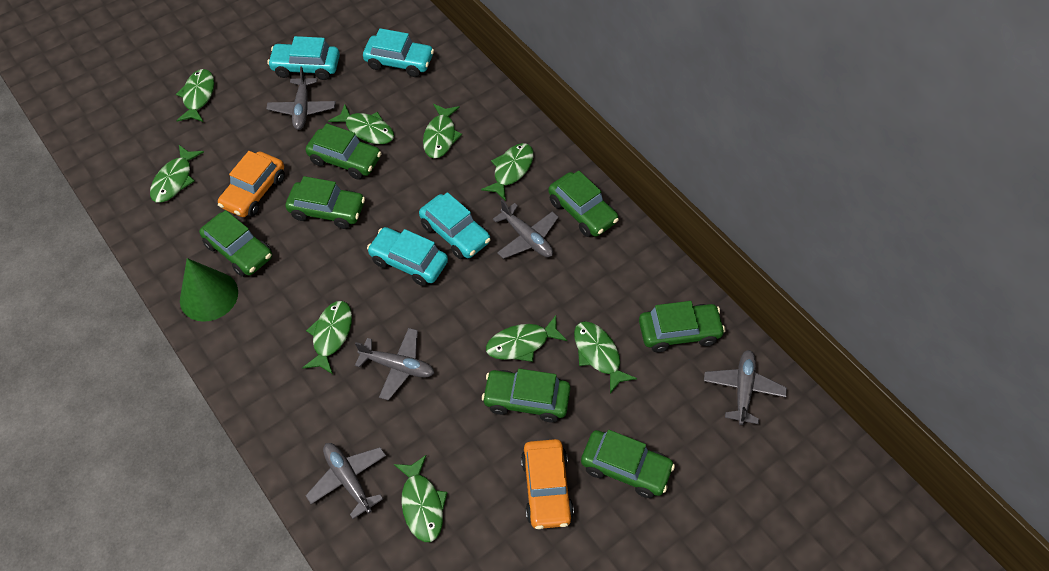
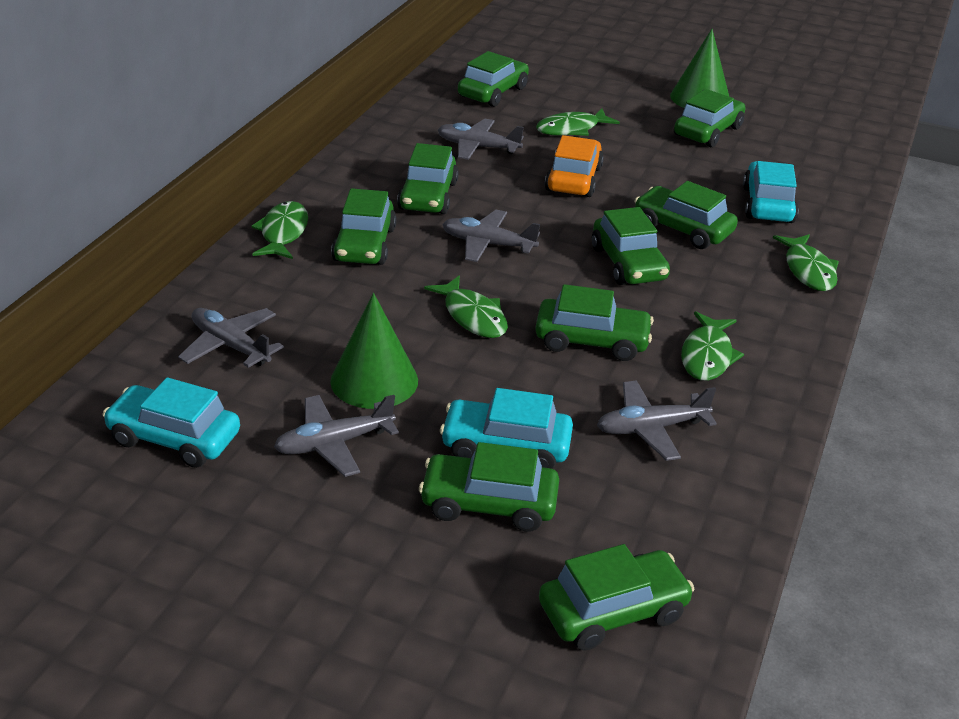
green car: 7 -> 9
green cone: 1 -> 2
green fish: 9 -> 5
orange car: 2 -> 1
turquoise car: 4 -> 3

